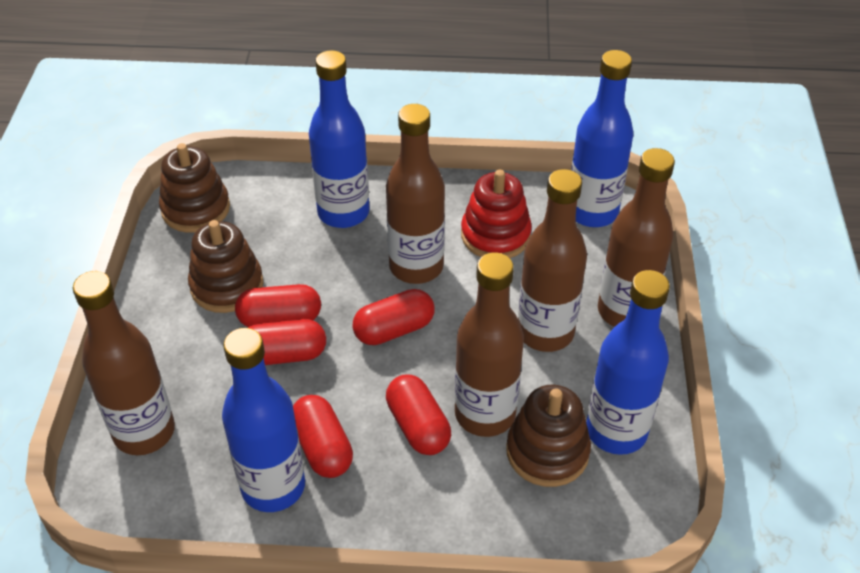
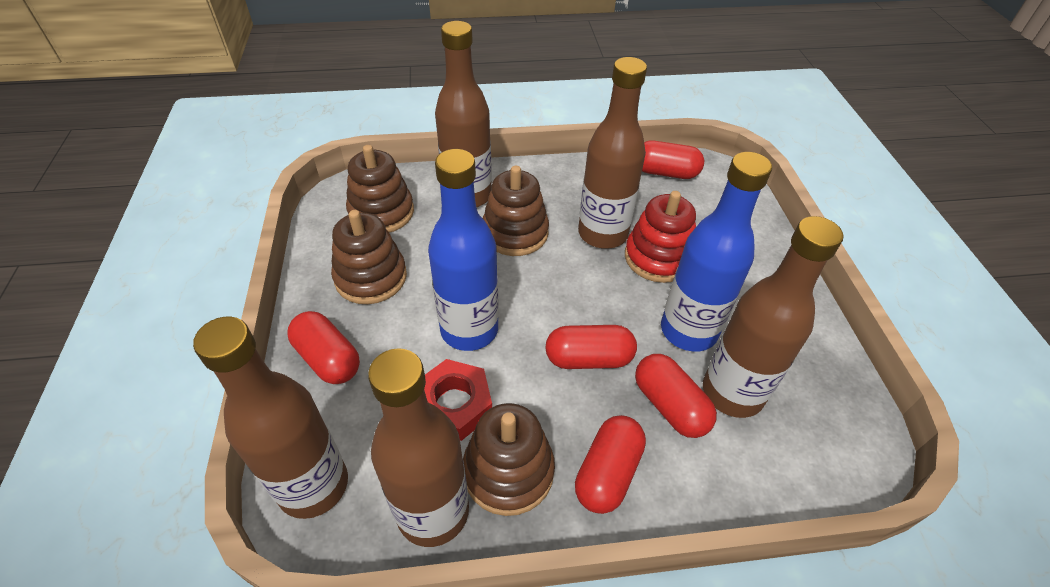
blue bottle: 4 -> 2
brown stacking toy: 3 -> 4
red nut: 0 -> 1

